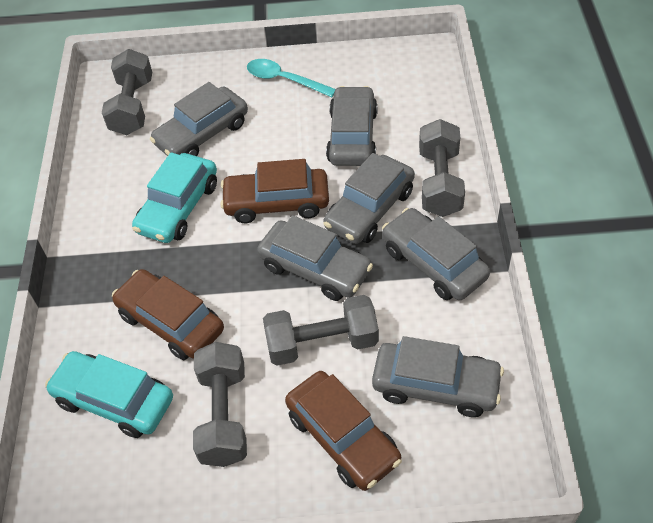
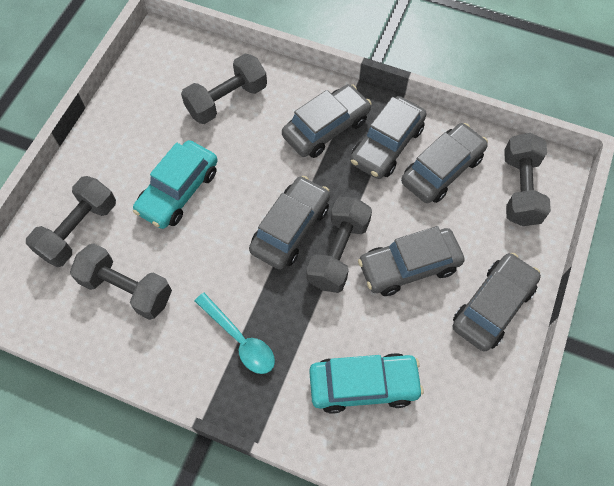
brown car: 3 -> 0
grey dumbbell: 4 -> 5

